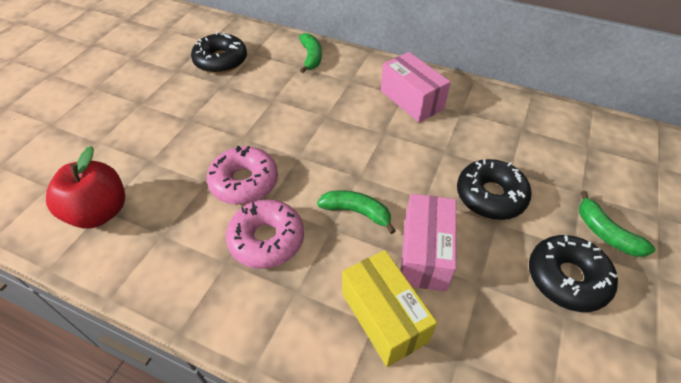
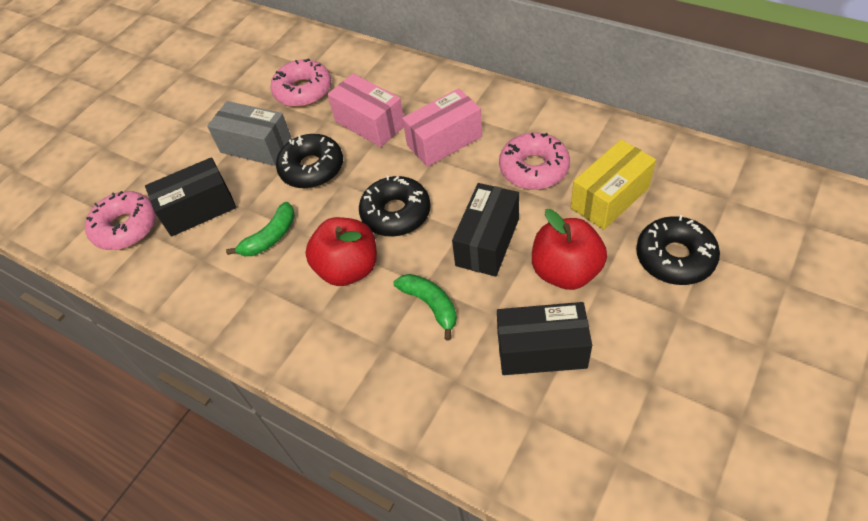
black box: 0 -> 3
green banana: 3 -> 2
grey box: 0 -> 1
pink donut: 2 -> 3
red apple: 1 -> 2

